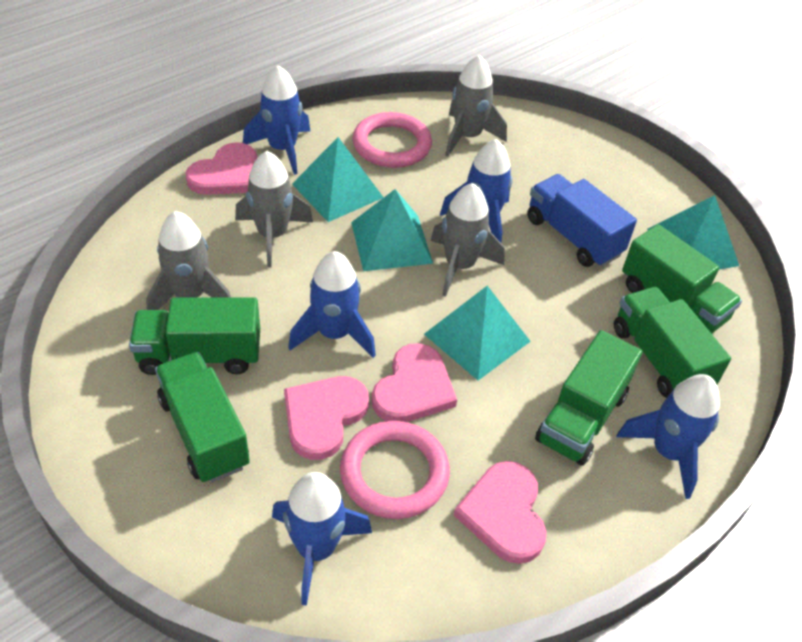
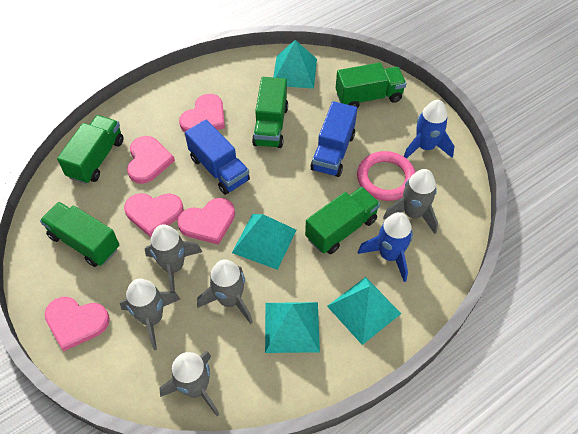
blue rocket: 5 -> 2
blue truck: 1 -> 2
grey rocket: 4 -> 5
pink heart: 4 -> 5
pink ring: 2 -> 1

